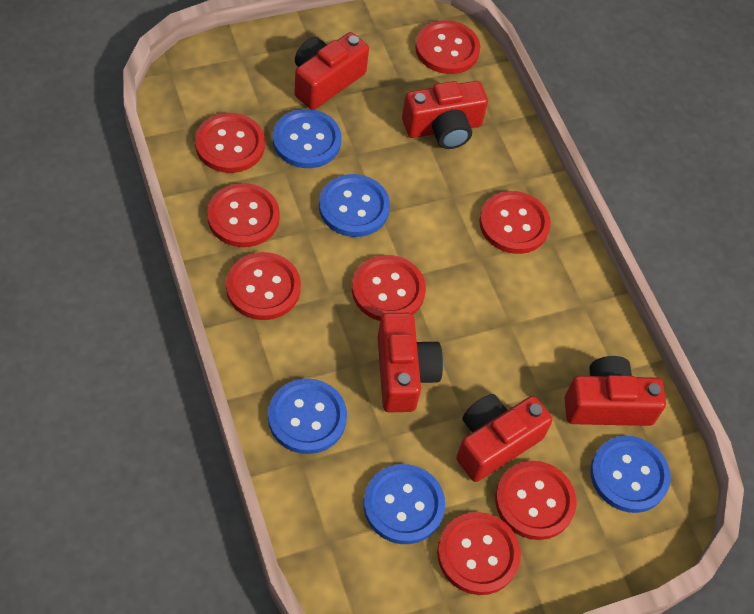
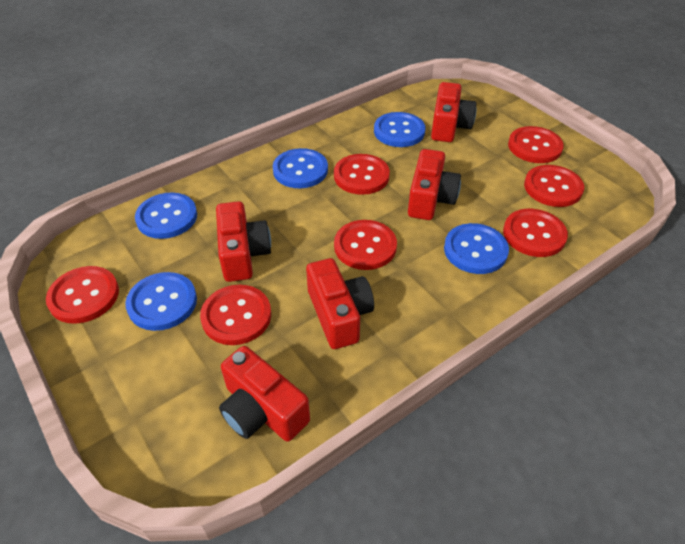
red button: 8 -> 7

